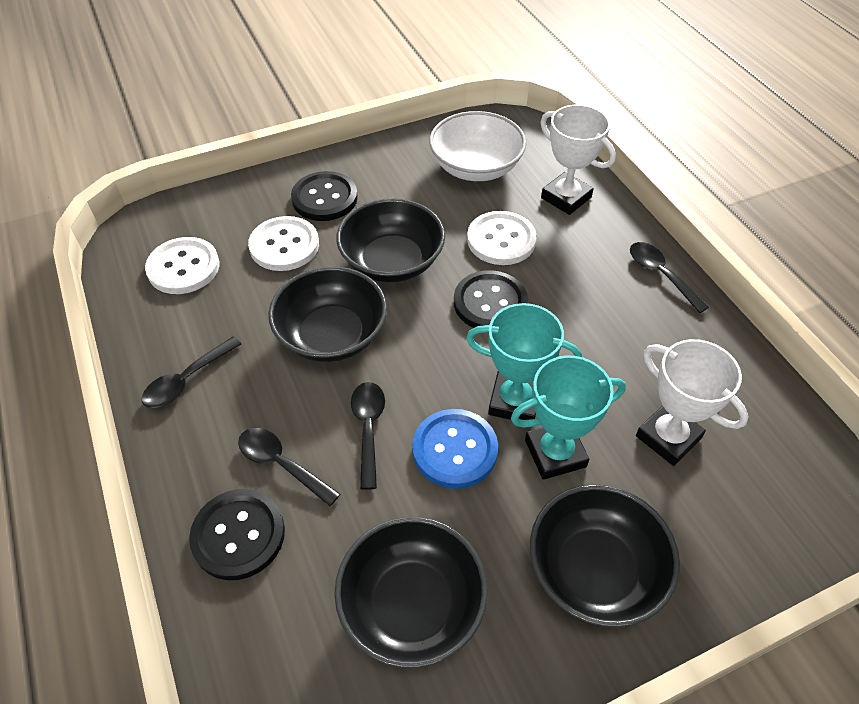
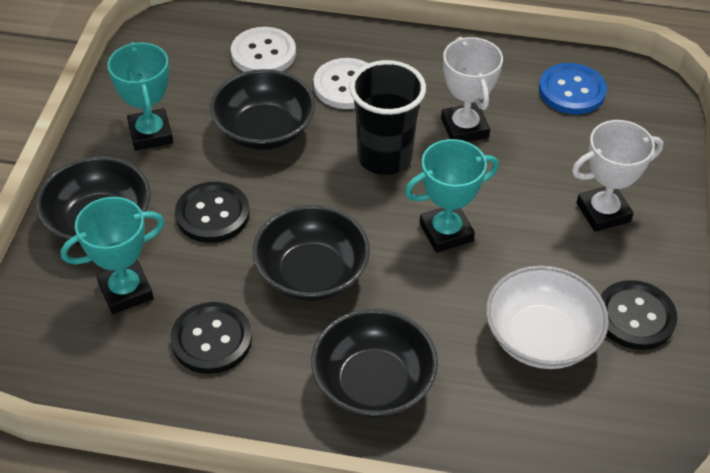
black cup: 0 -> 1
black spoon: 4 -> 0
turquoise trophy: 2 -> 3
white button: 3 -> 2

